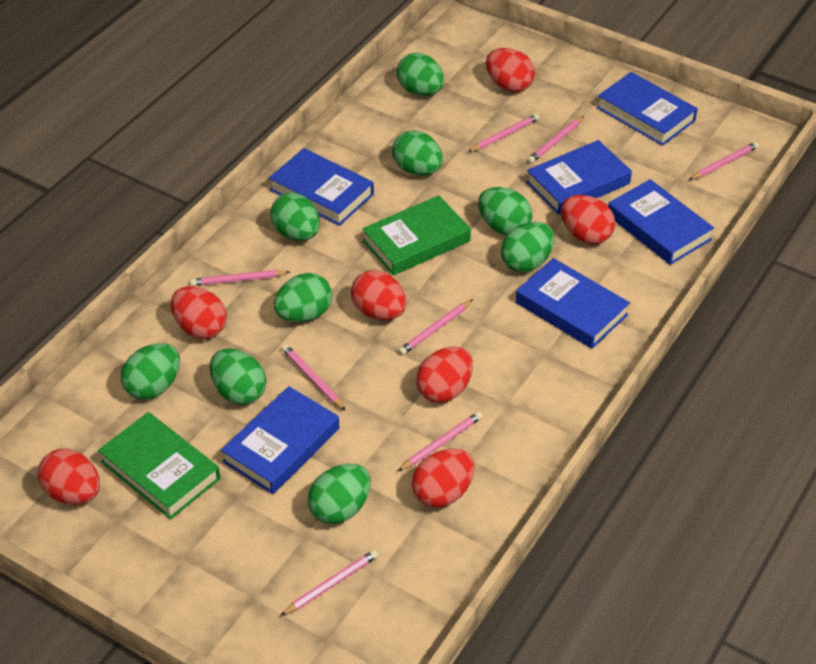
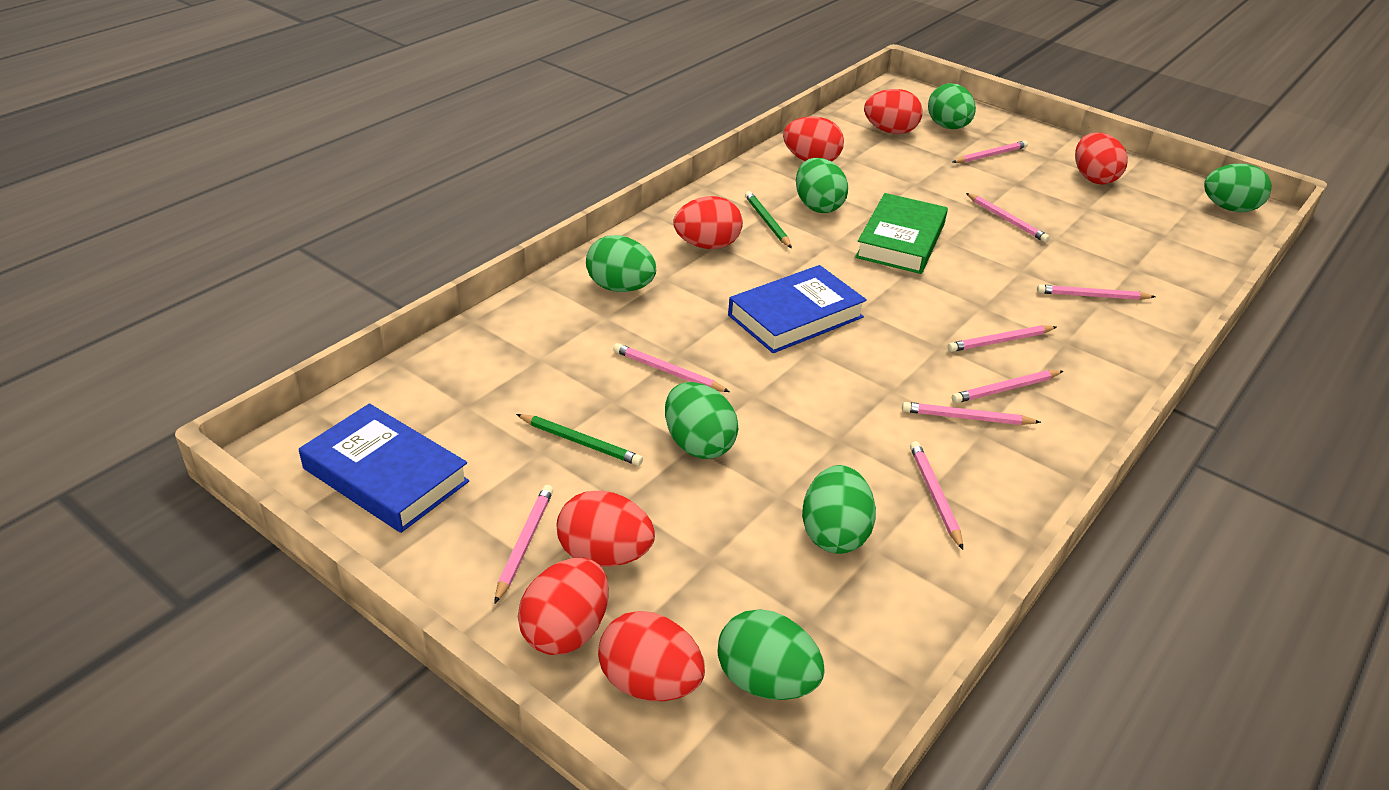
blue book: 6 -> 2
green book: 2 -> 1
green egg: 9 -> 7
green pencil: 0 -> 2
pink pencil: 8 -> 9

